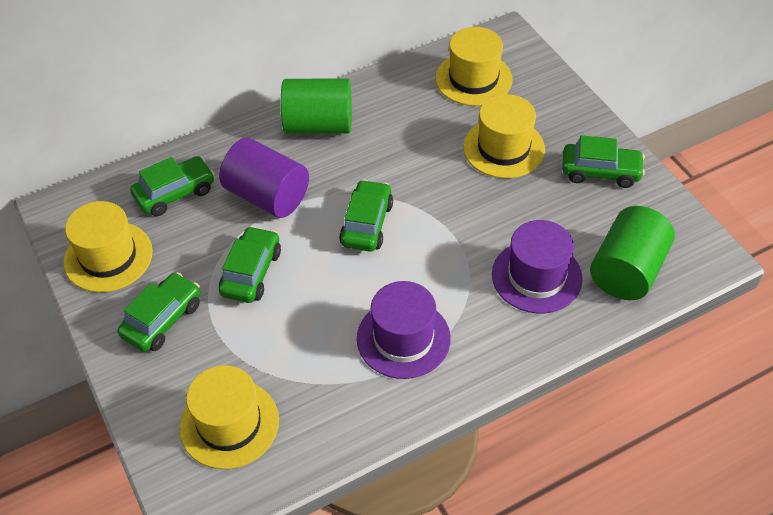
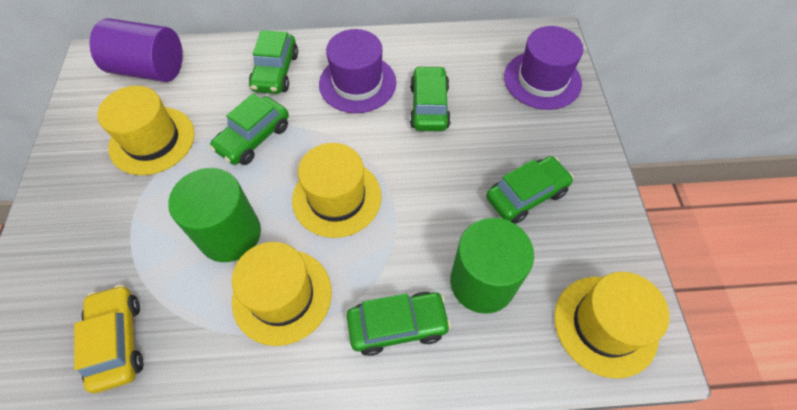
yellow car: 0 -> 1

